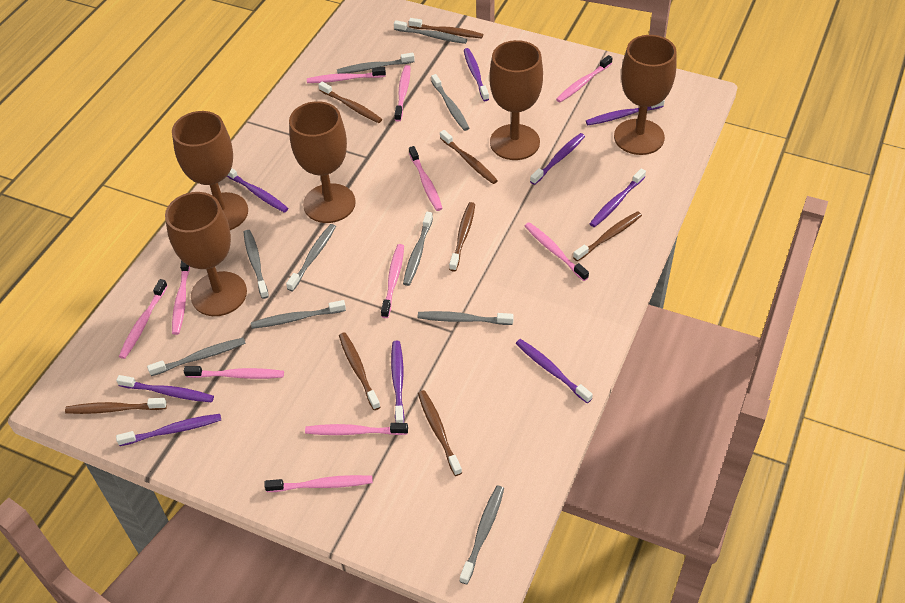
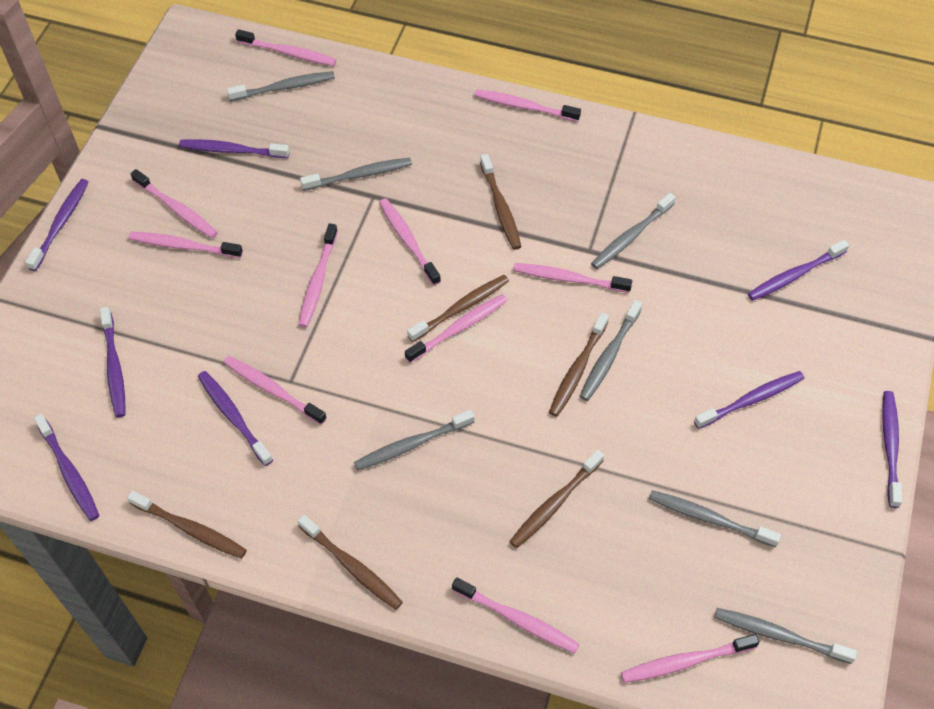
brown goblet: 5 -> 0
brown toothbrush: 8 -> 6
grey toothbrush: 10 -> 7
purple toothbrush: 9 -> 8

